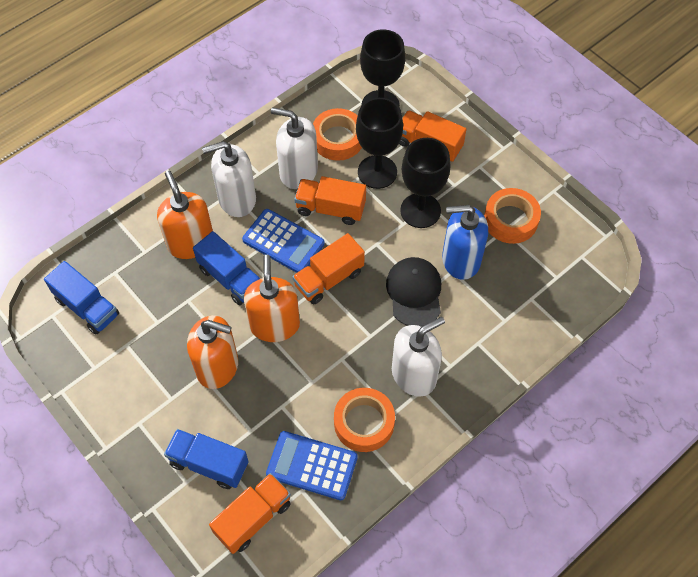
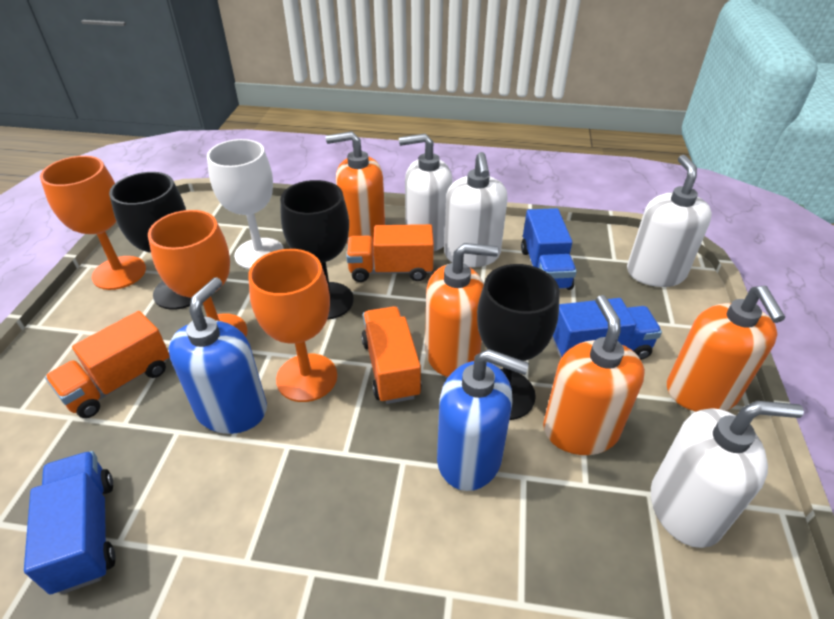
black cap: 1 -> 0
blue calculator: 2 -> 0
blue soap dispenser: 1 -> 2
orange goblet: 0 -> 3
orange soap dispenser: 3 -> 4
orange tape: 3 -> 0
orange truck: 4 -> 3
white goblet: 0 -> 1
white soap dispenser: 3 -> 4

